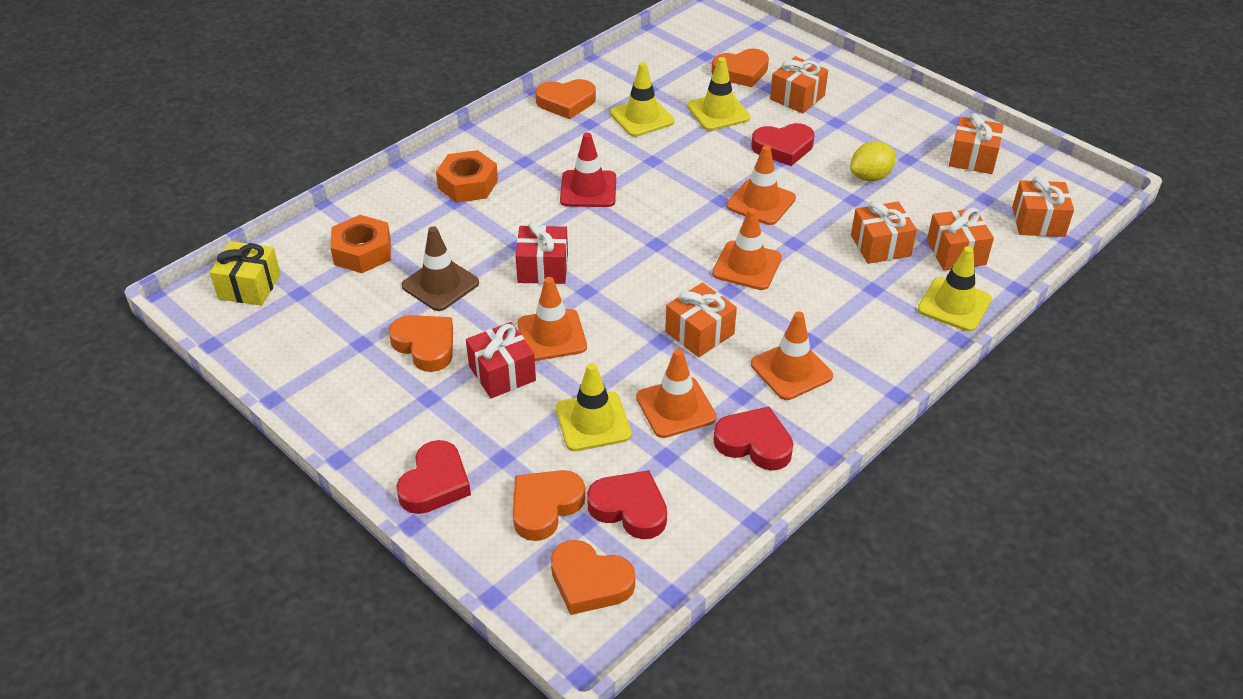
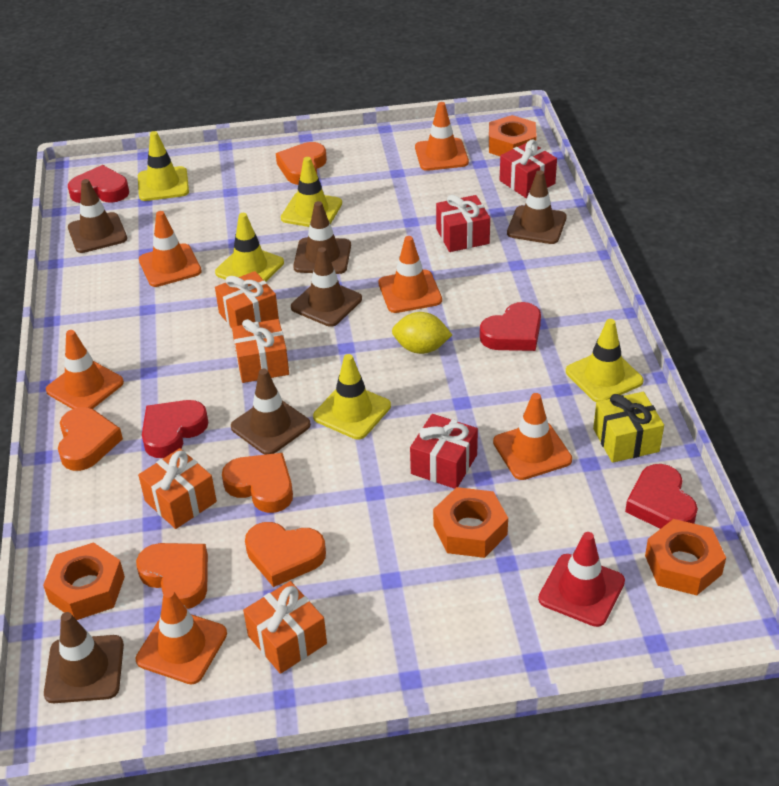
brown traffic cone: 1 -> 6
orange gift: 6 -> 4
orange nut: 2 -> 4
orange traffic cone: 5 -> 6
red gift: 2 -> 3
yellow traffic cone: 4 -> 5

